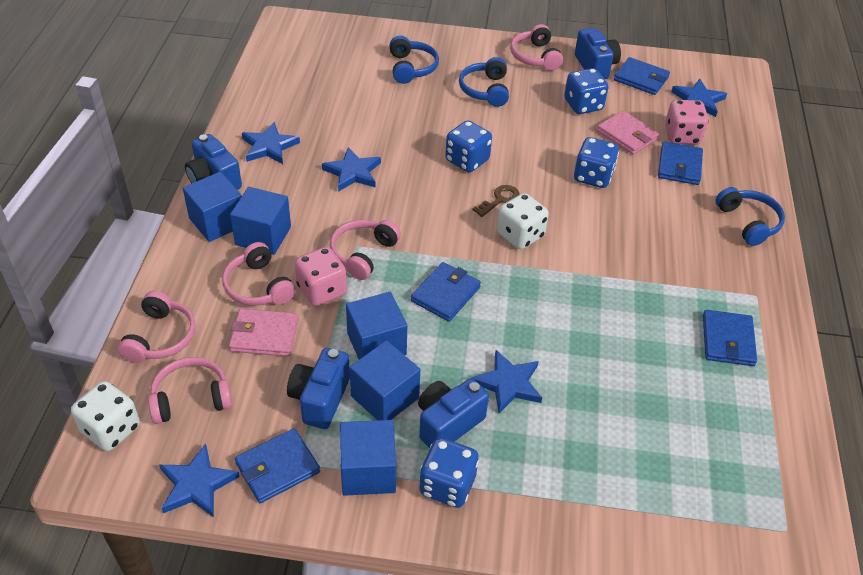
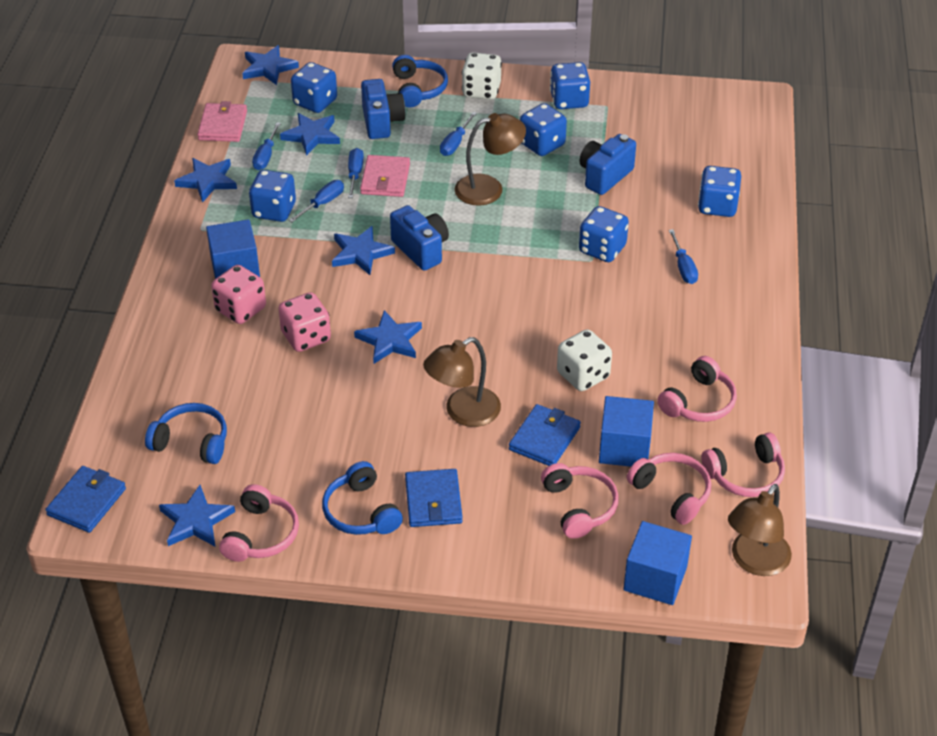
blue camera: 4 -> 3
blue cube: 5 -> 3
blue dice: 4 -> 6
blue screwdriver: 0 -> 5
blue star: 5 -> 6
blue wallet: 5 -> 3
brown key: 1 -> 0
brown lamp: 0 -> 3

